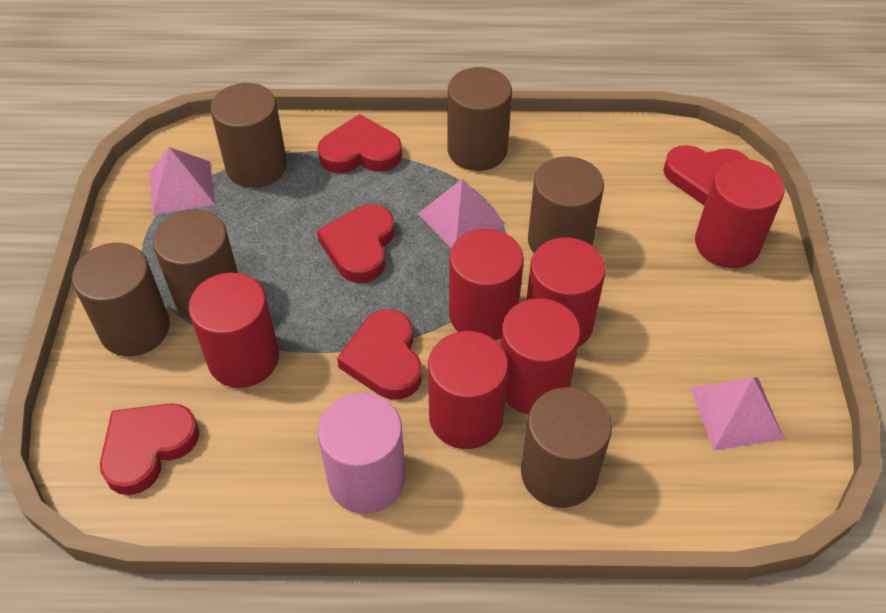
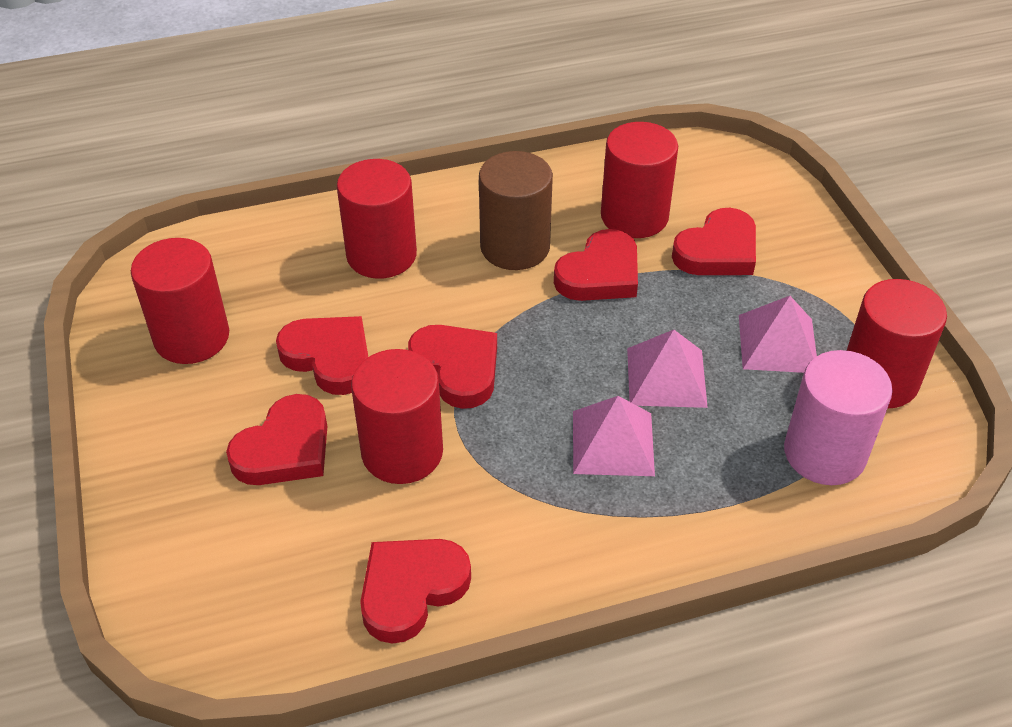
brown cylinder: 6 -> 1
red cylinder: 6 -> 5
red heart: 5 -> 6

